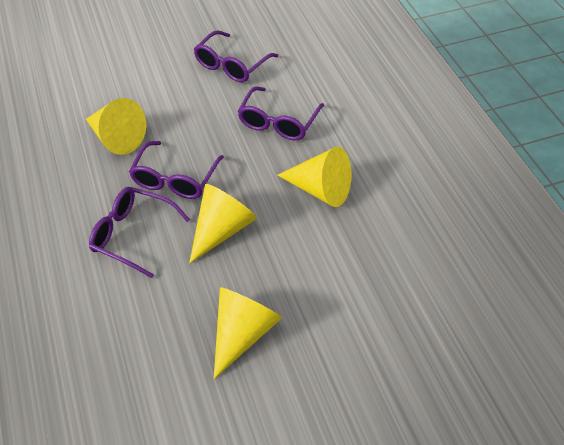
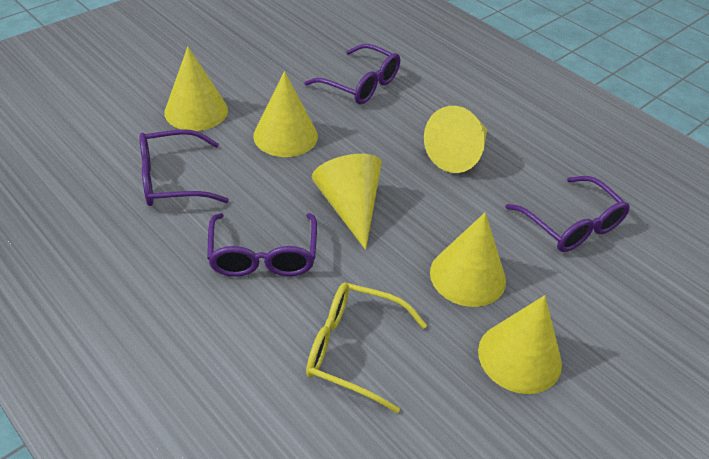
yellow cone: 4 -> 6
yellow glasses: 0 -> 1

